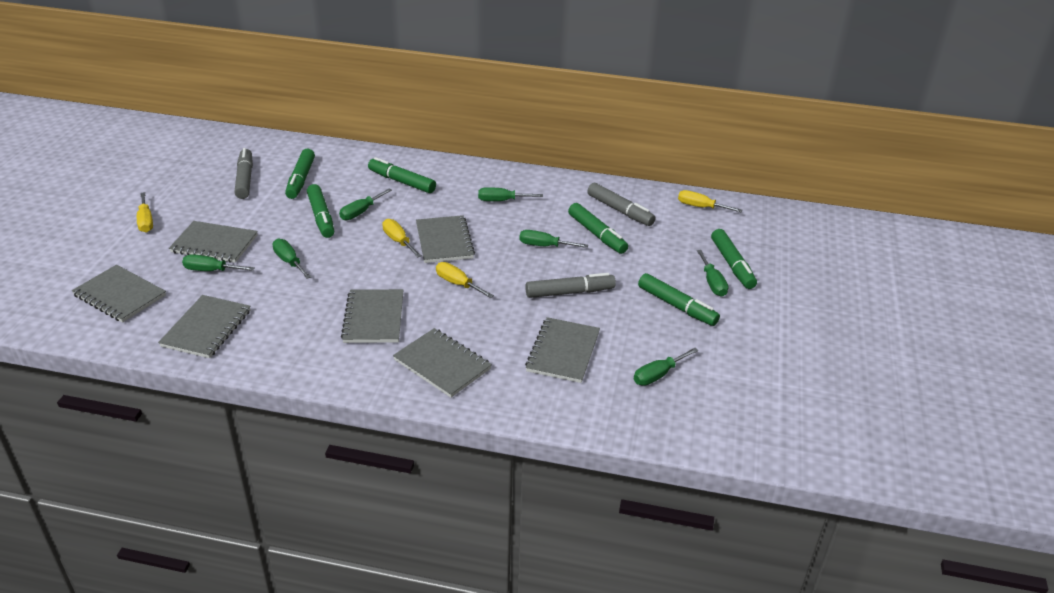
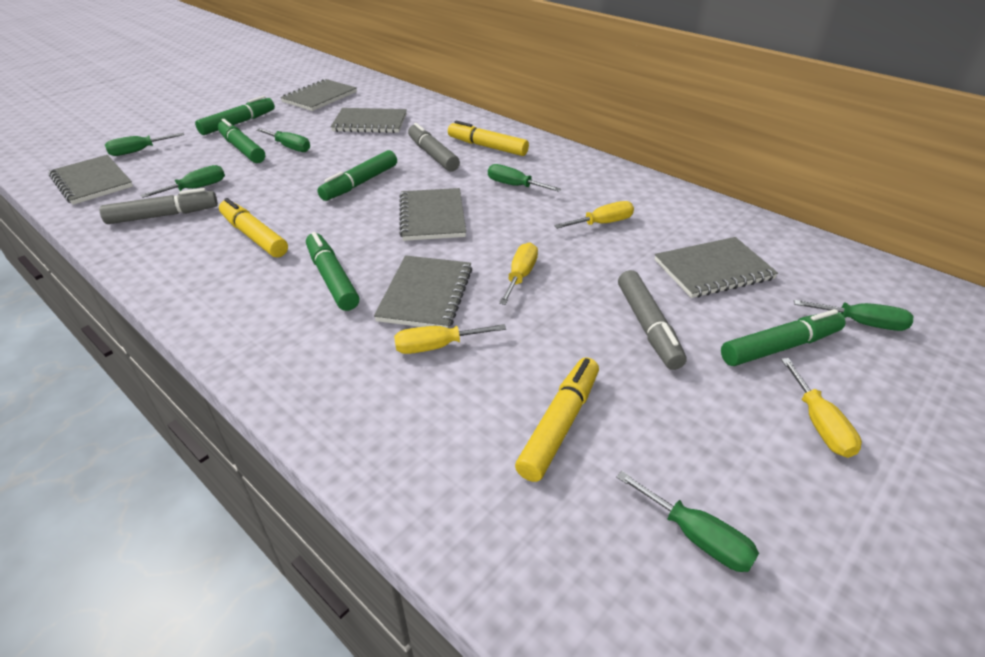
green marker: 6 -> 5
green screwdriver: 7 -> 6
grey notebook: 7 -> 6
yellow marker: 0 -> 3

